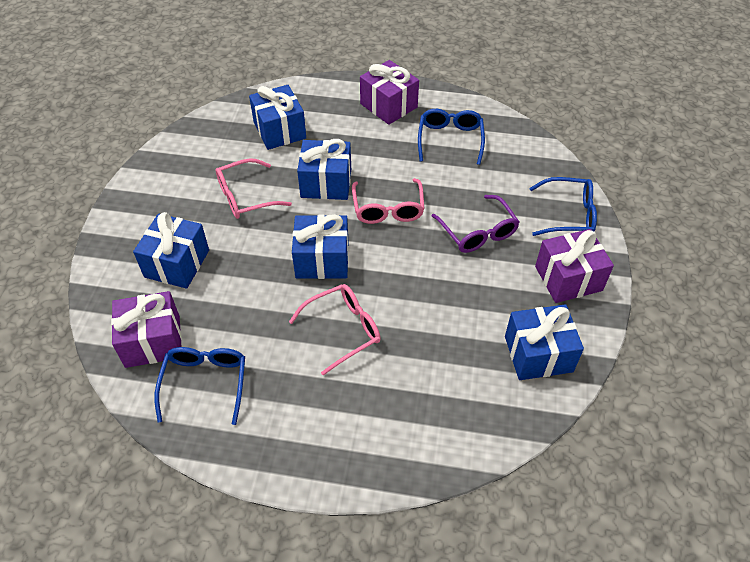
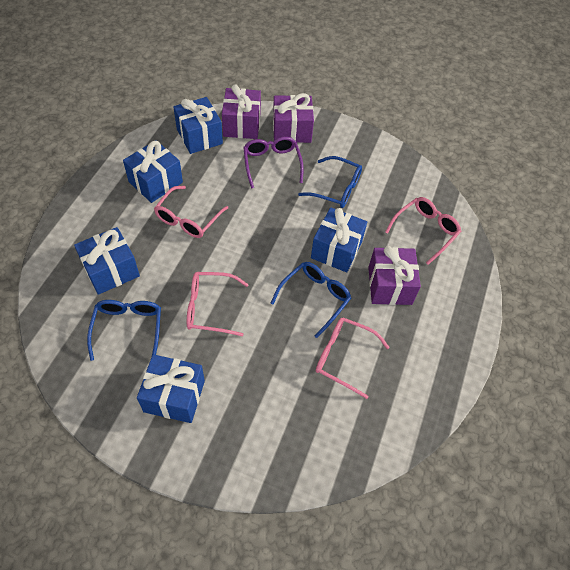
pink glasses: 3 -> 4

